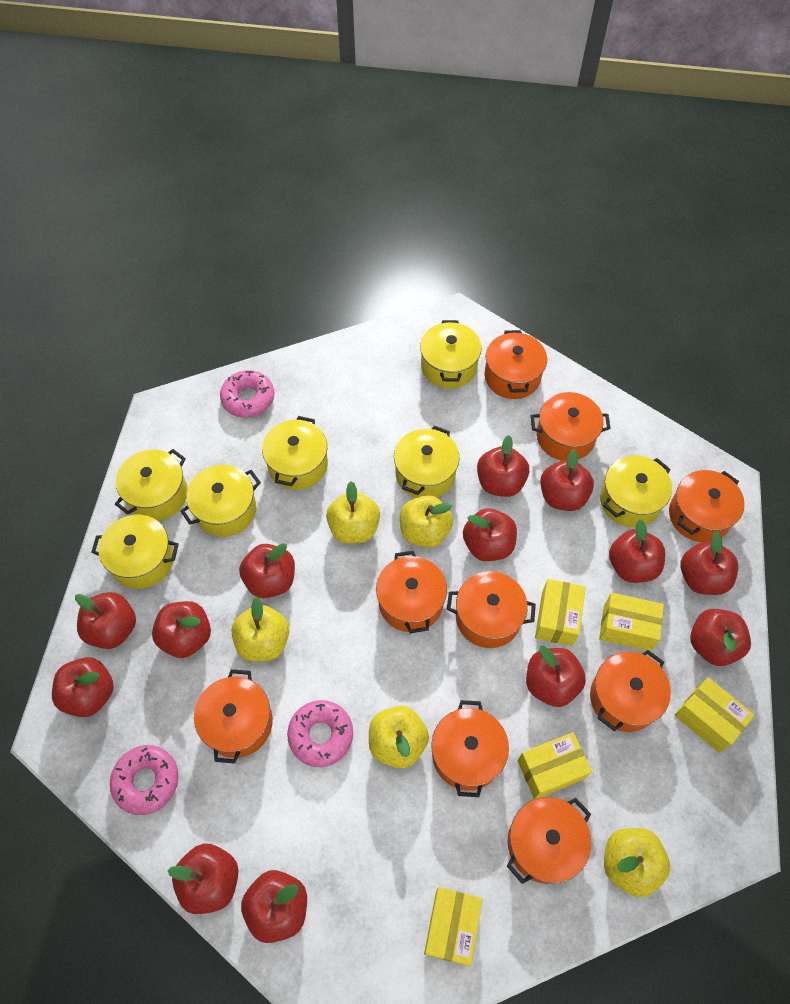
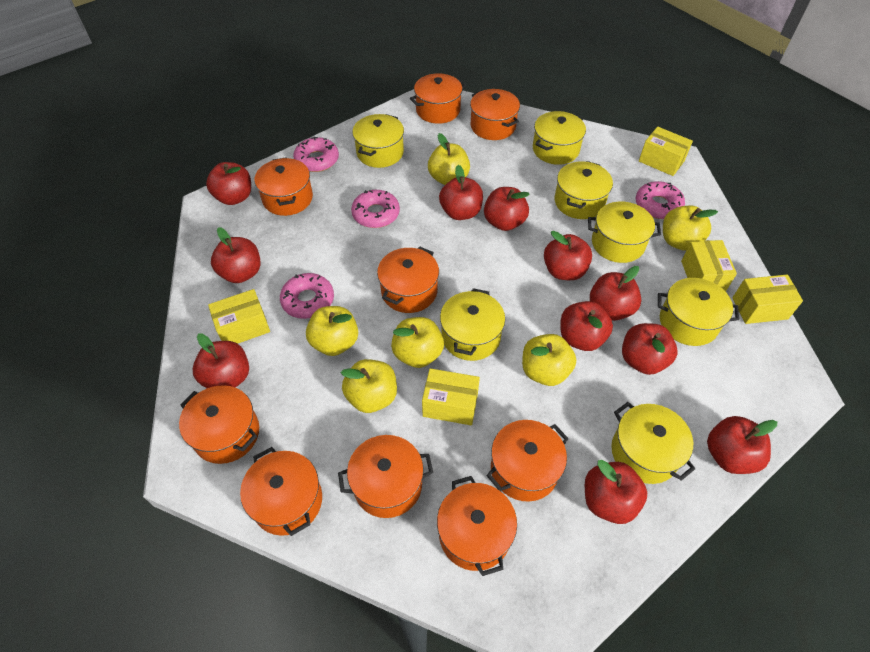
pink donut: 3 -> 4
red apple: 13 -> 11
yellow apple: 5 -> 6

